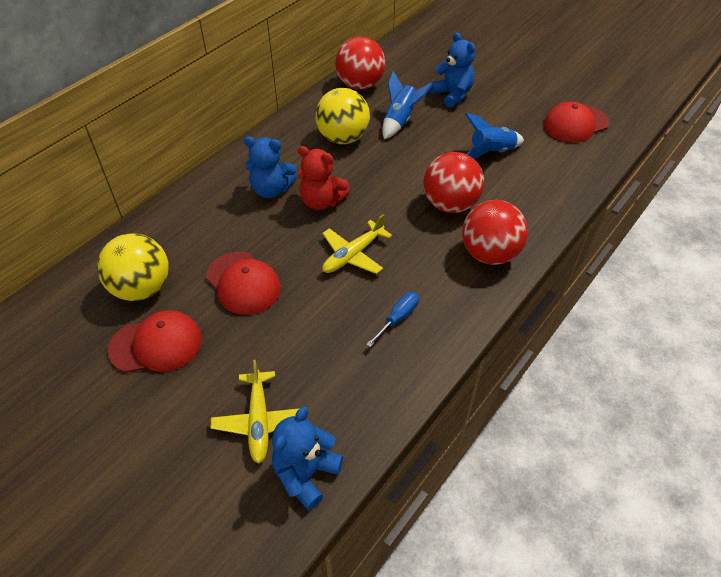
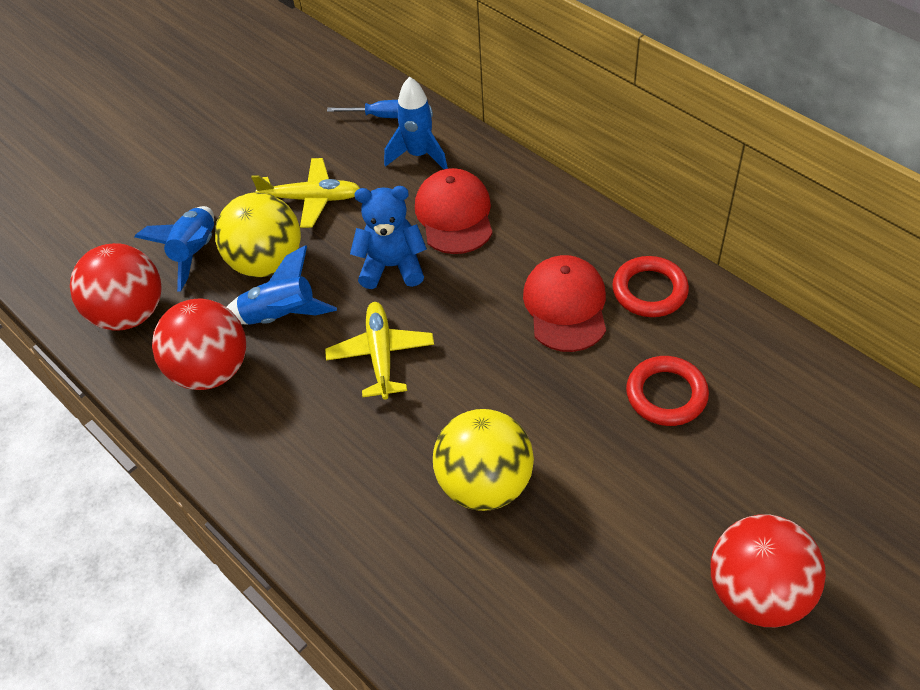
blue rocket: 2 -> 3
blue teddy bear: 3 -> 1
red cap: 3 -> 2
red ring: 0 -> 2
red teddy bear: 1 -> 0

